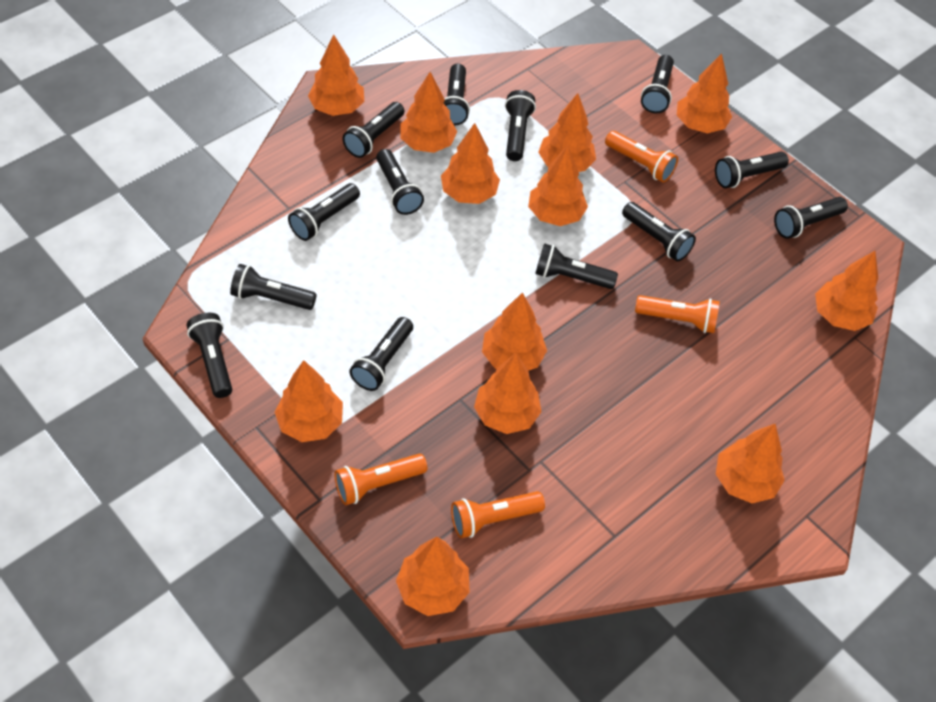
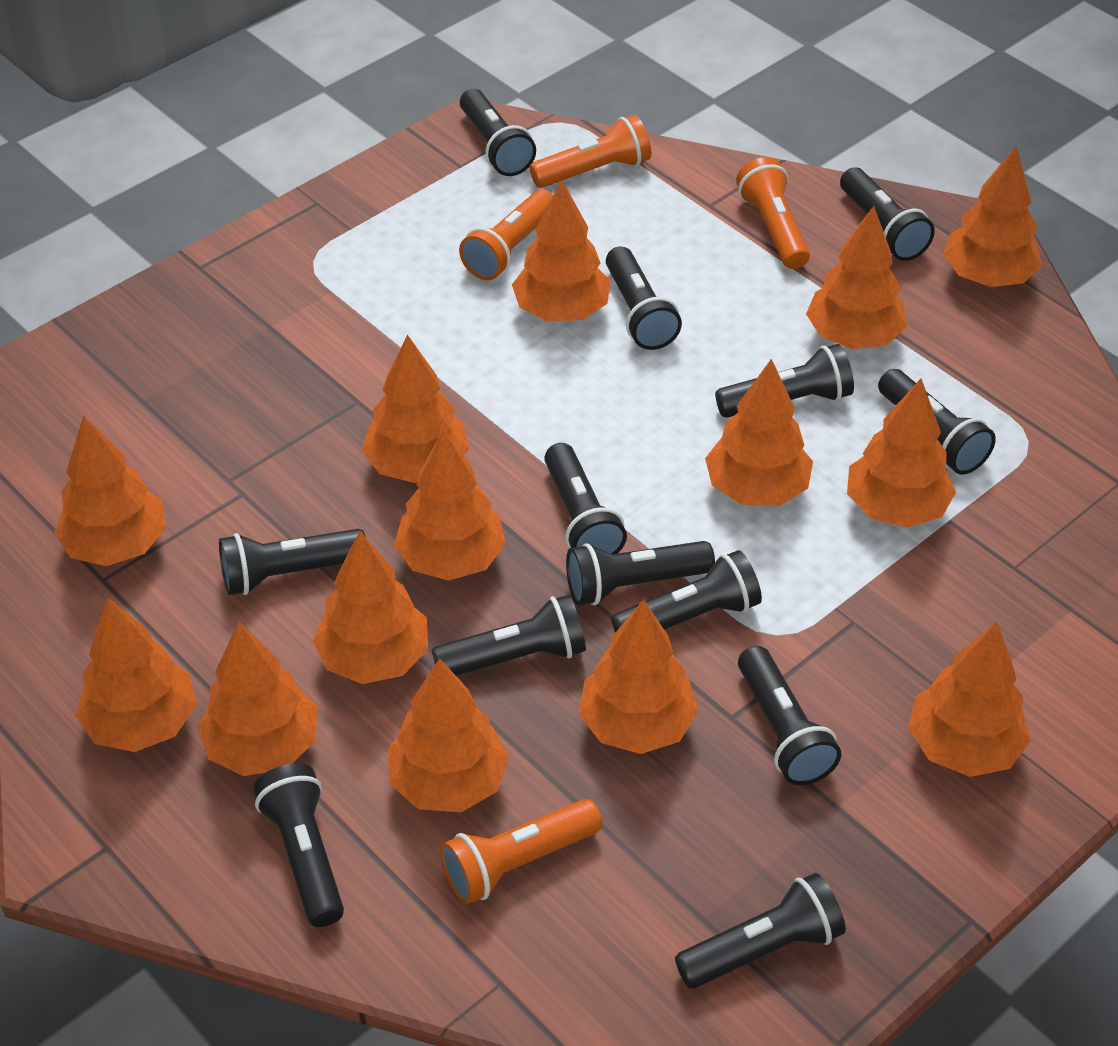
orange tree: 12 -> 14

